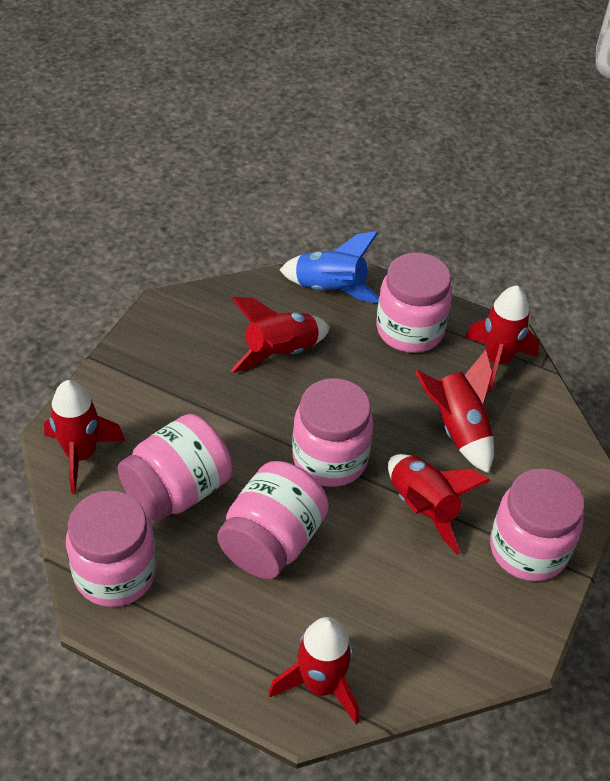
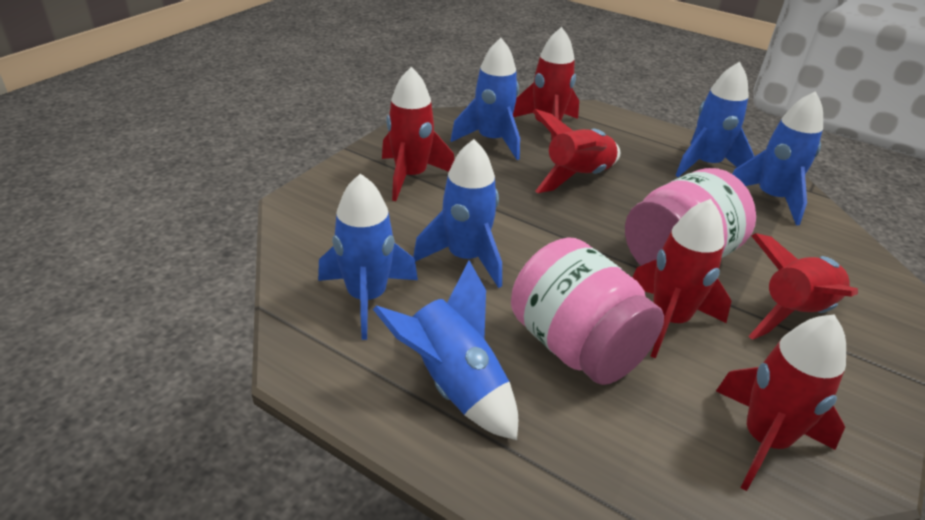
blue rocket: 1 -> 6
pink jar: 6 -> 2

